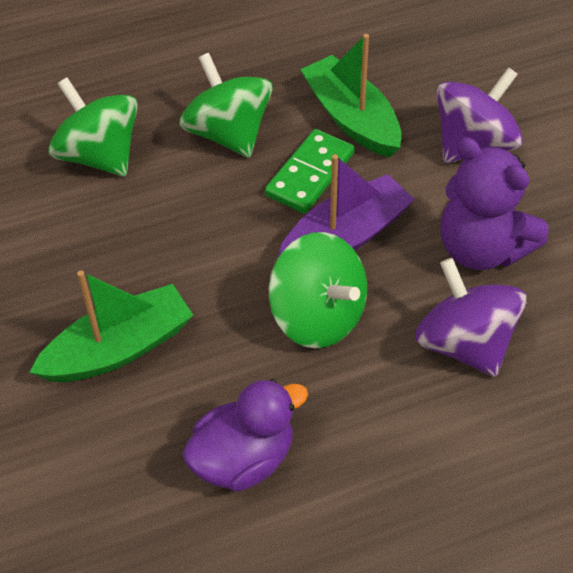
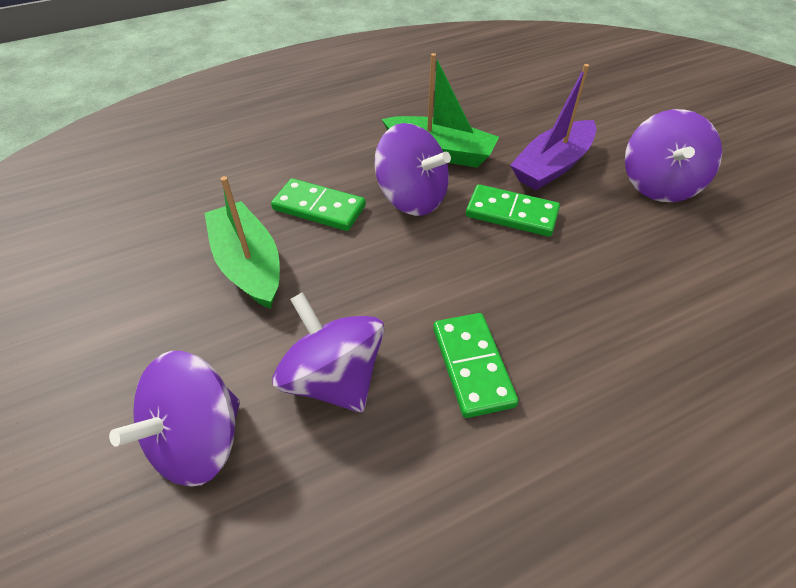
green domino: 1 -> 3
green spinning top: 3 -> 0
purple duck: 1 -> 0
purple spinning top: 2 -> 4
purple teddy bear: 1 -> 0

